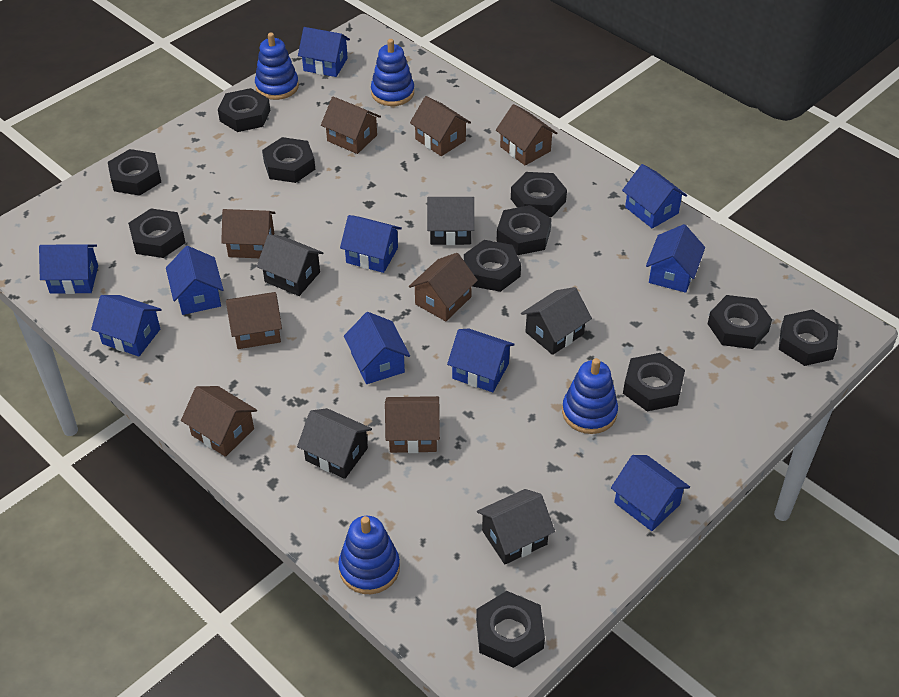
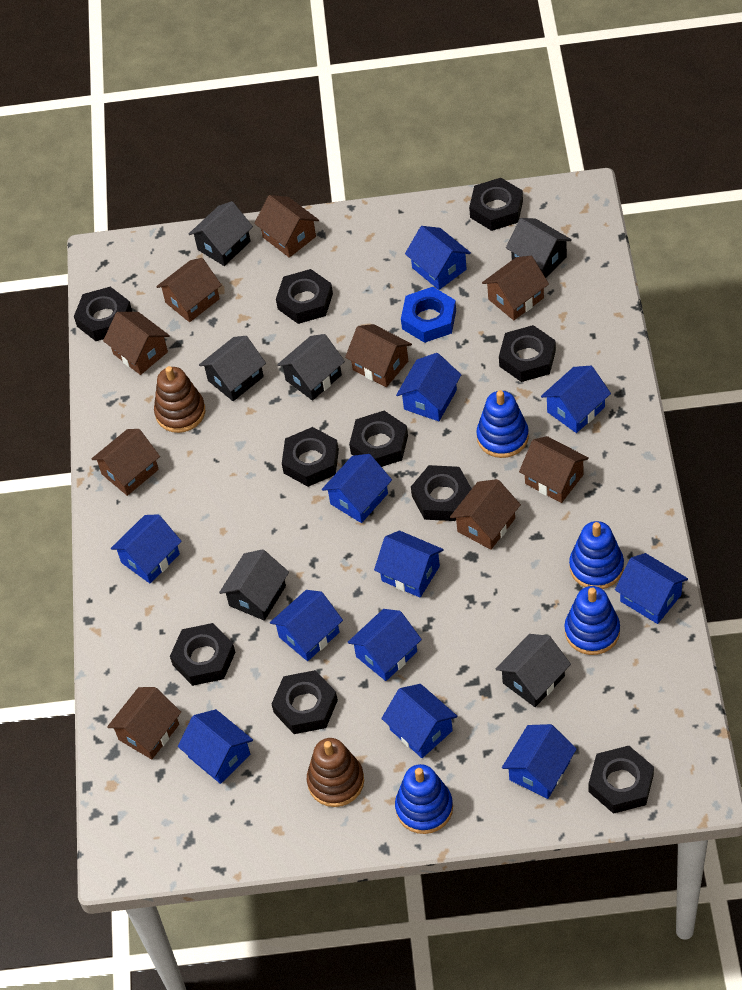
black house: 5 -> 6
black nut: 11 -> 10
blue house: 10 -> 12
blue nut: 0 -> 1
brown house: 8 -> 9
brown stacking toy: 0 -> 2

